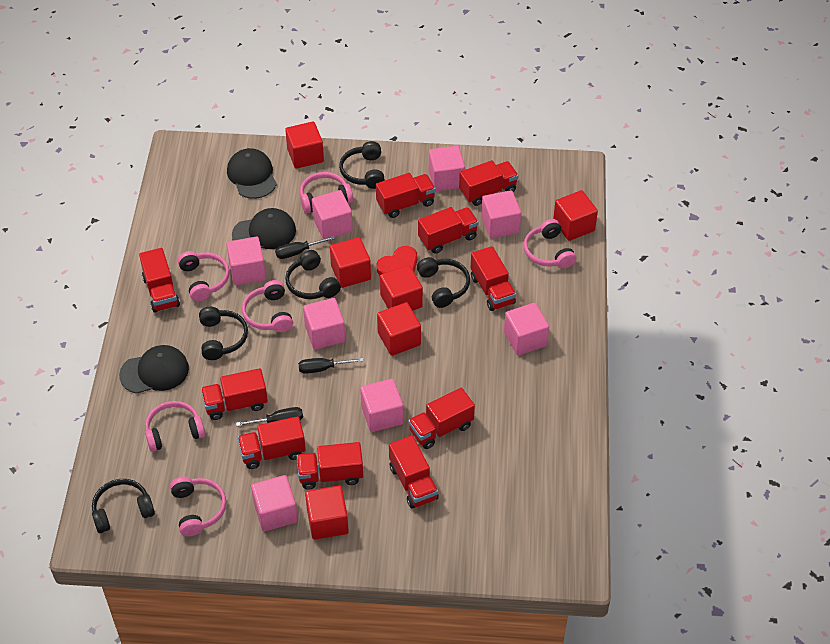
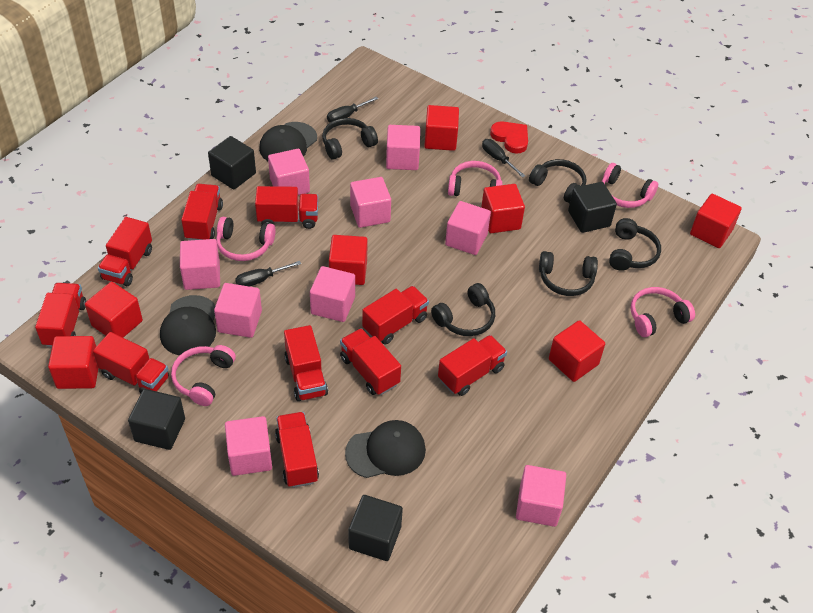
black cube: 0 -> 4
pink cube: 8 -> 9
pink headphones: 6 -> 5
red cube: 6 -> 7

